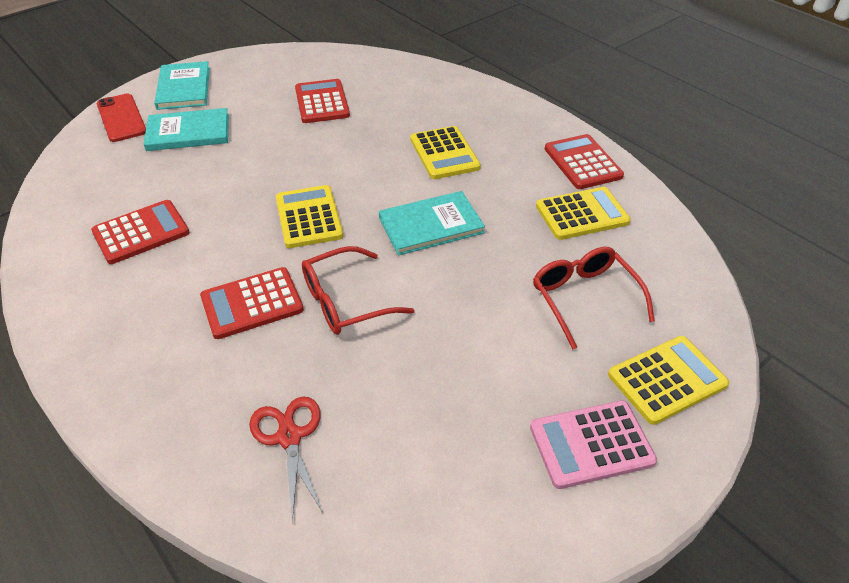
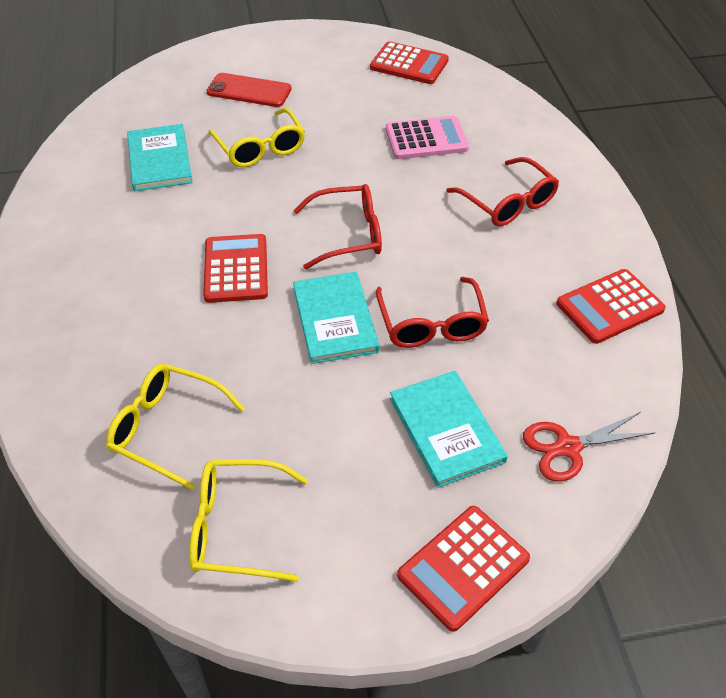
red glasses: 2 -> 3
yellow calculator: 4 -> 0
yellow glasses: 0 -> 3

